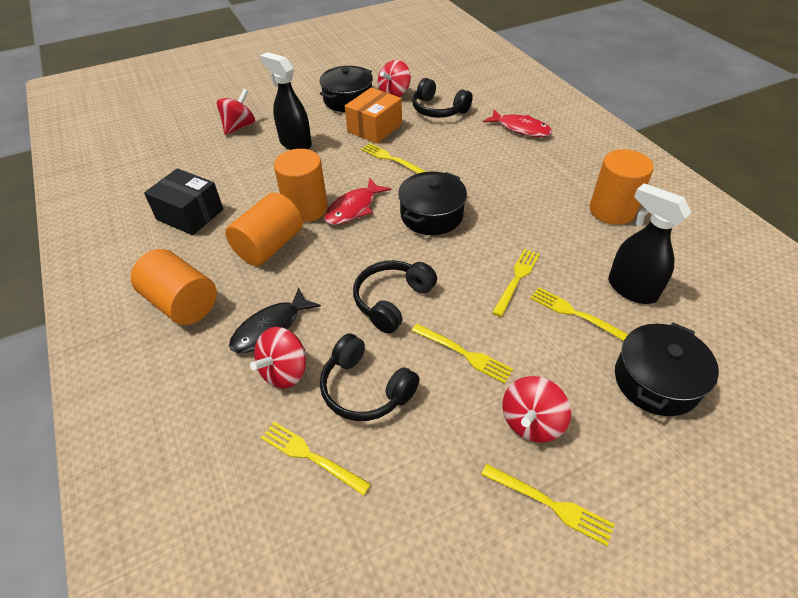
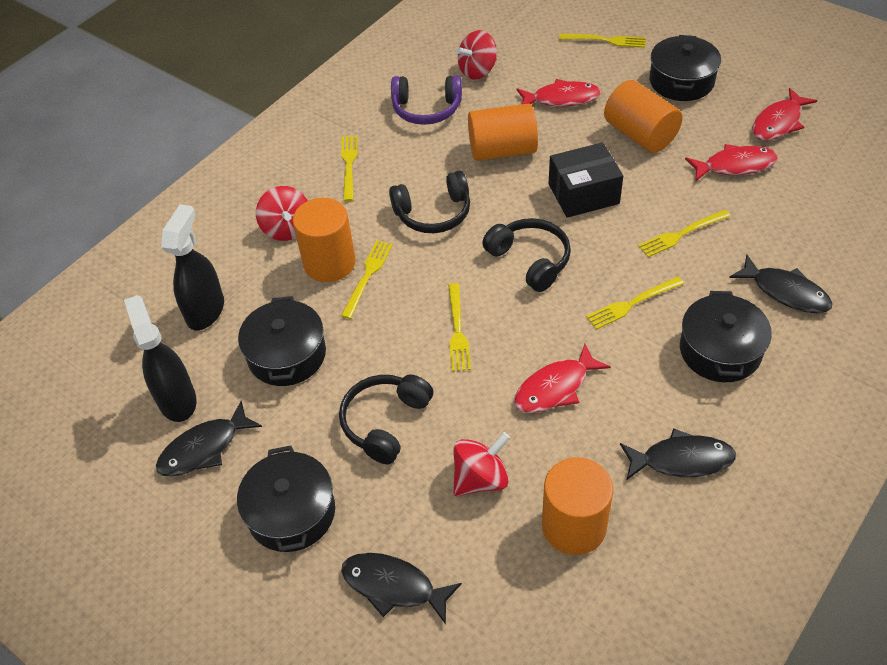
black fish: 1 -> 4
black pot: 3 -> 4
orange box: 1 -> 0
purple headphones: 0 -> 1
red fish: 2 -> 4
red spinning top: 4 -> 3

